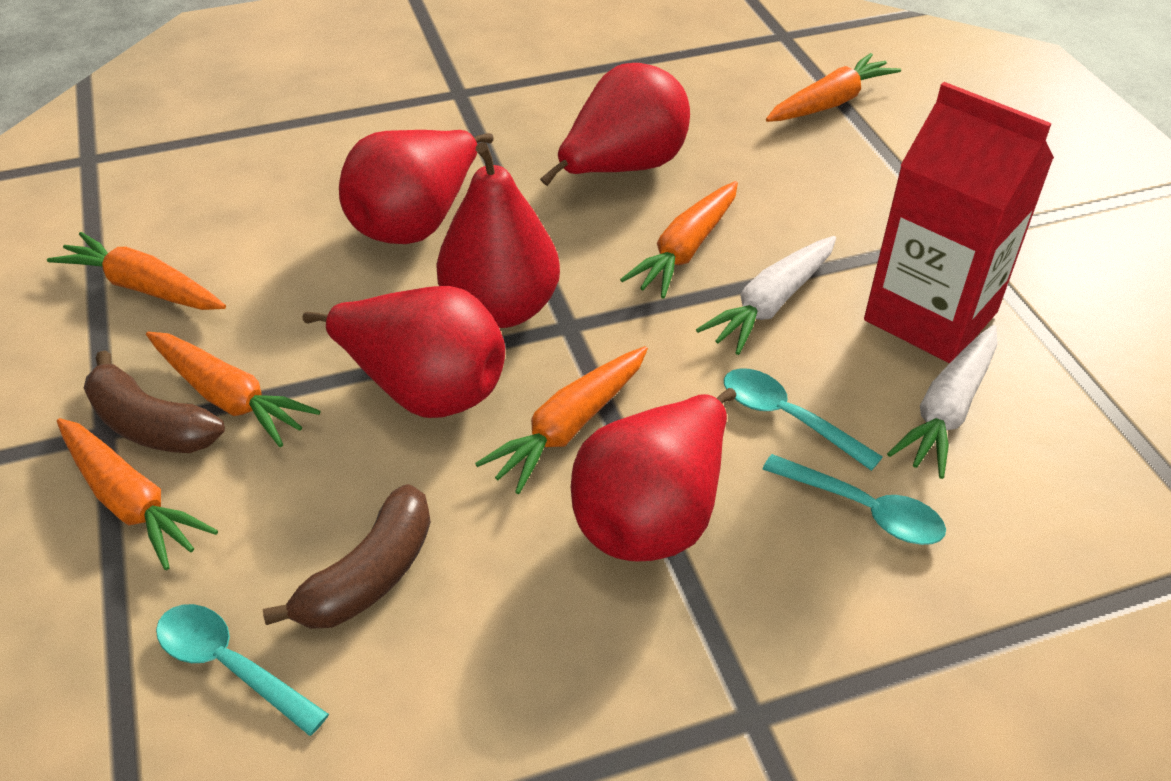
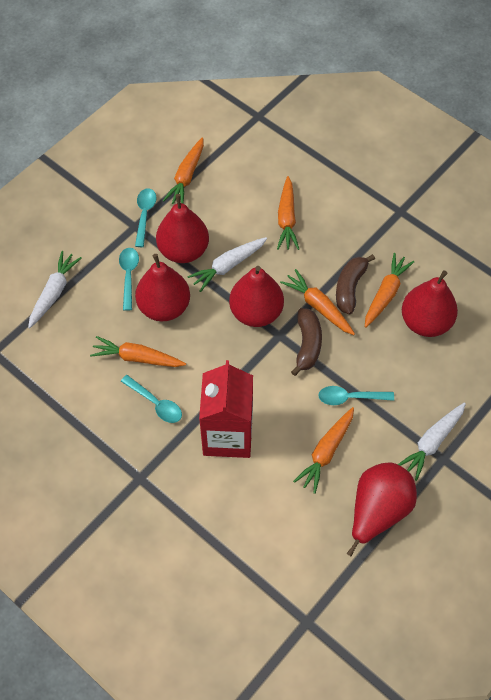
turquoise spoon: 3 -> 4
white carrot: 2 -> 3

